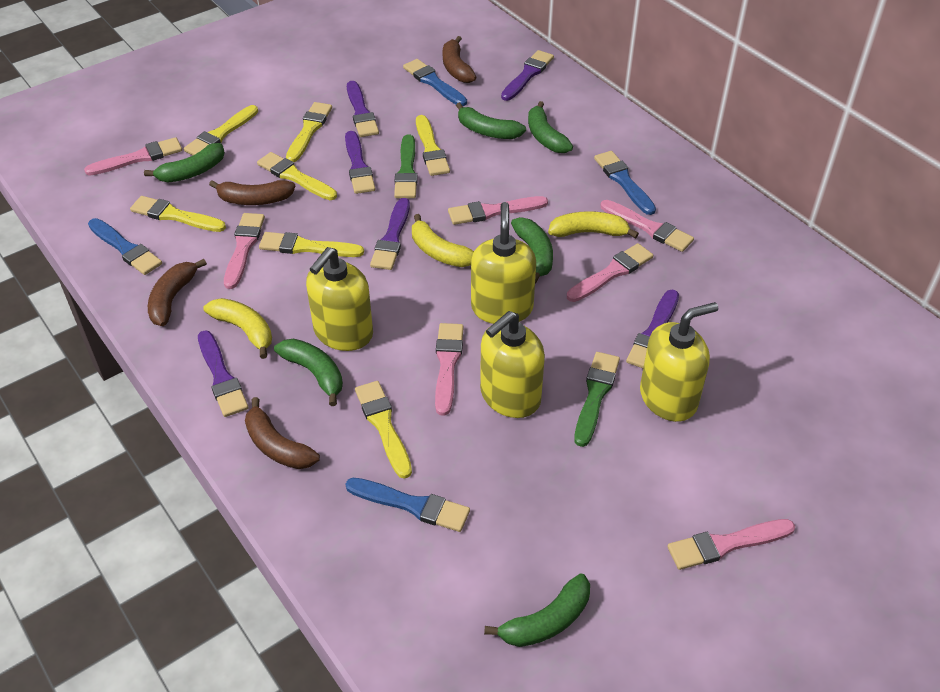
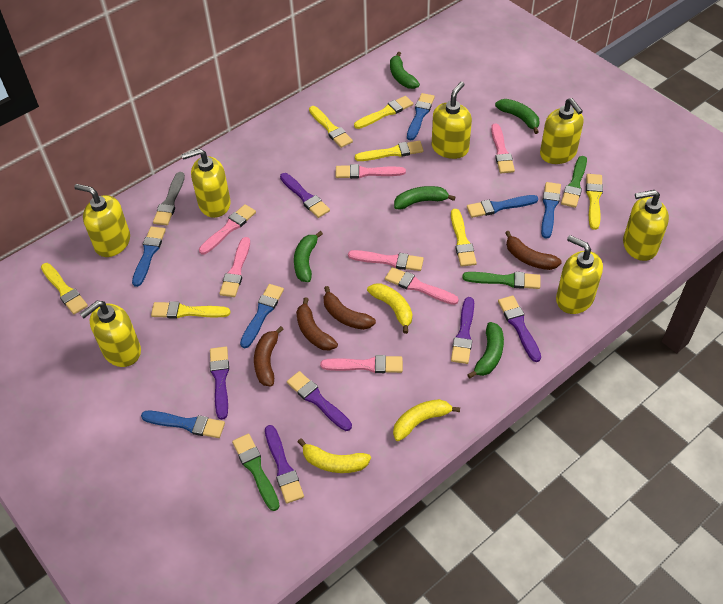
blue brush: 4 -> 6
green banana: 6 -> 5
green brush: 2 -> 3
grey brush: 0 -> 1
yellow soap dispenser: 4 -> 7

